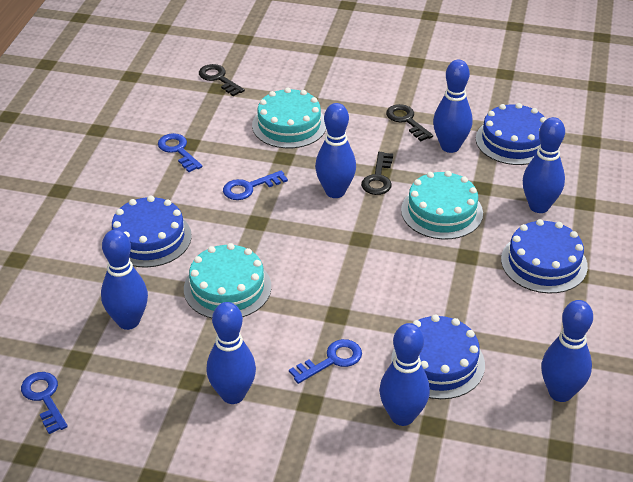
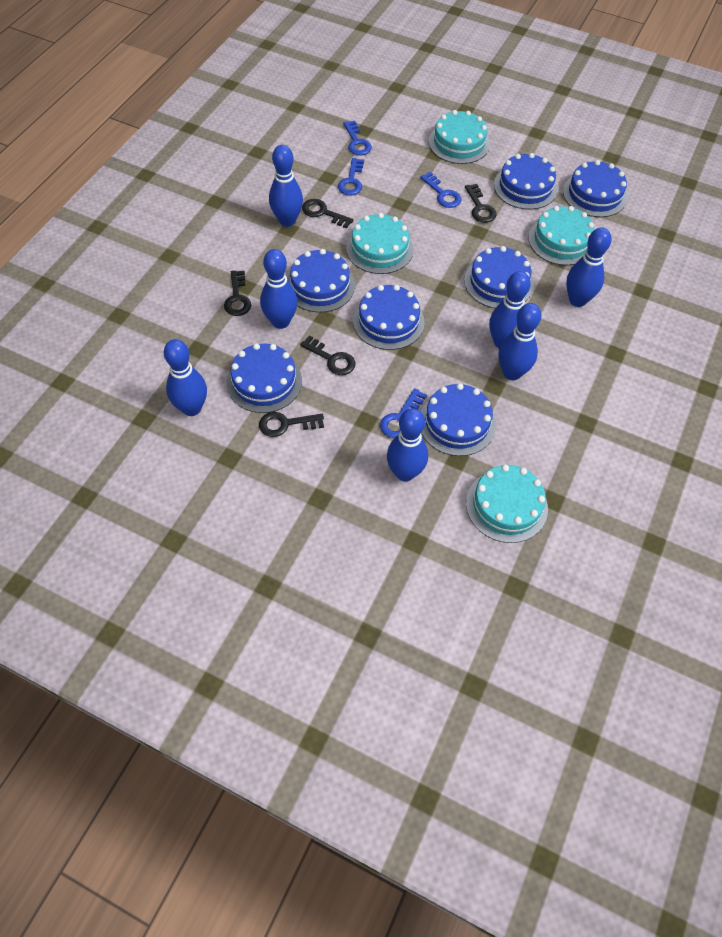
black key: 3 -> 5
blue cake: 4 -> 7
turquoise cake: 3 -> 4

